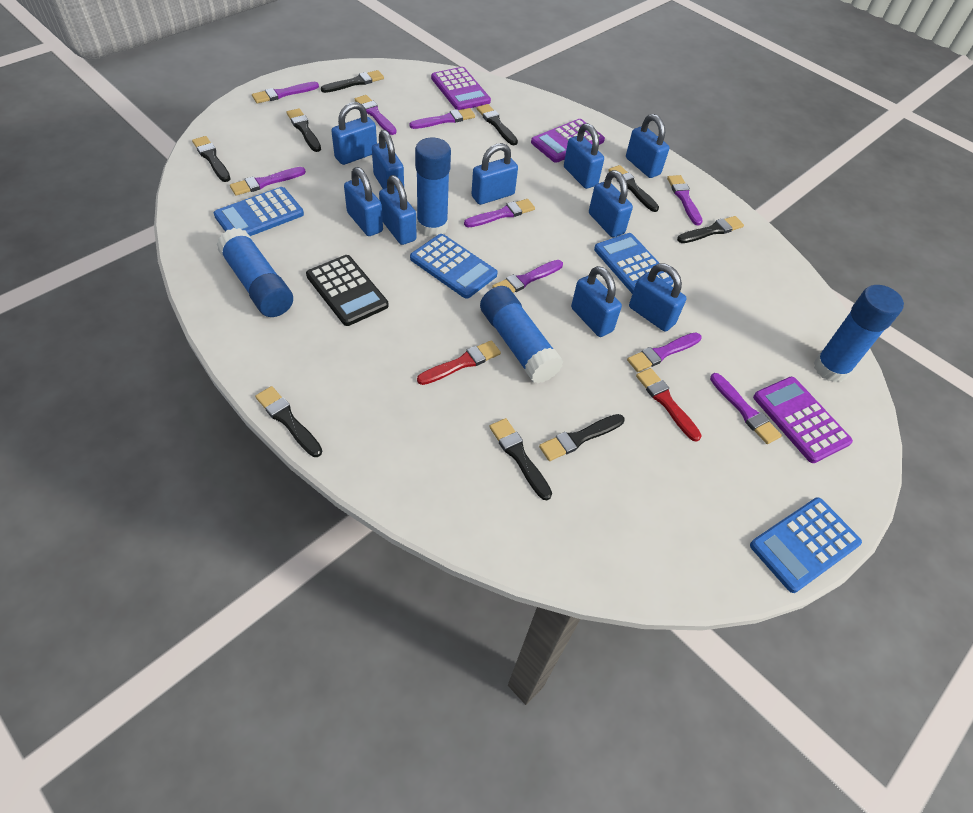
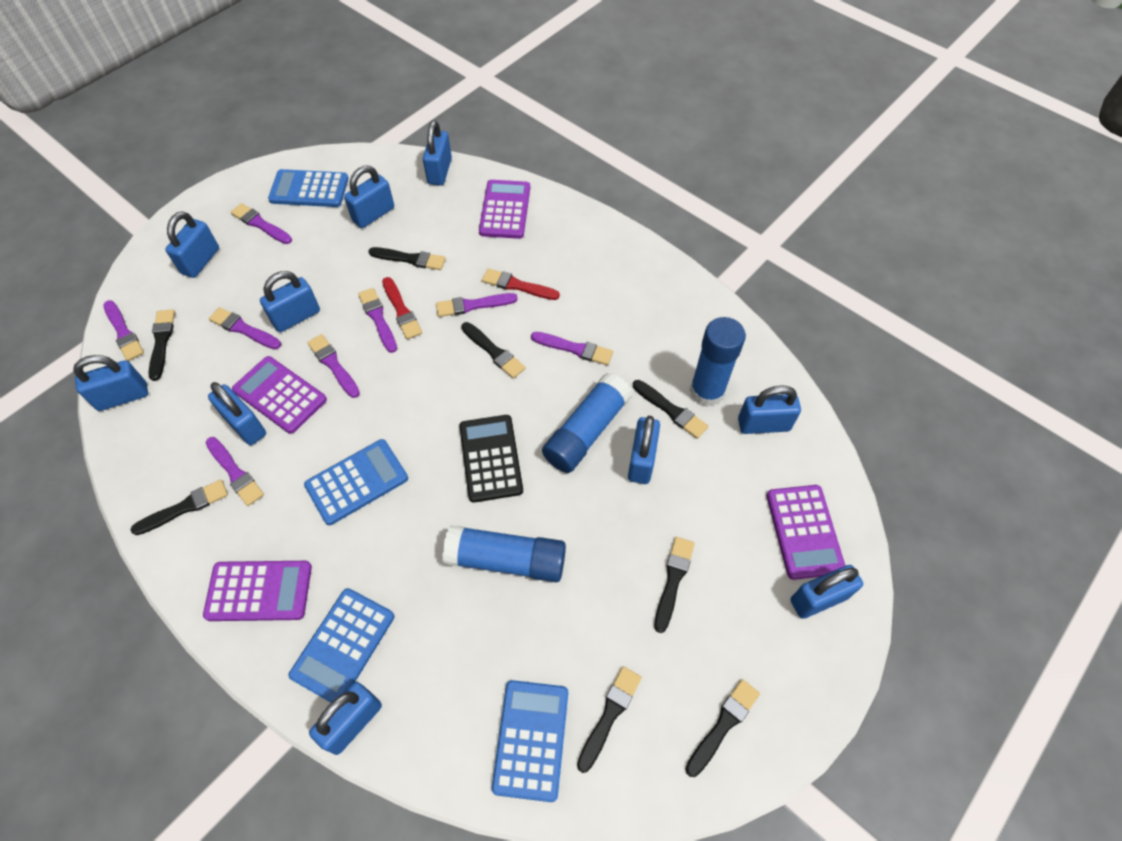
black brush: 9 -> 8
blue glue stick: 4 -> 3
purple brush: 9 -> 8
purple calculator: 3 -> 4

